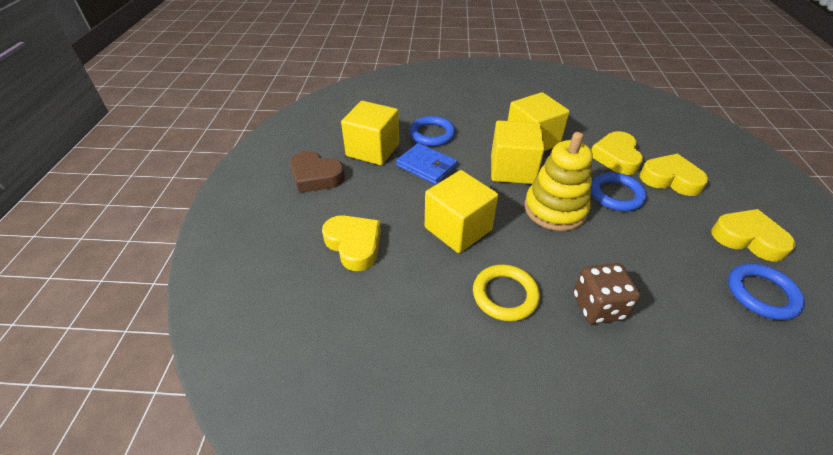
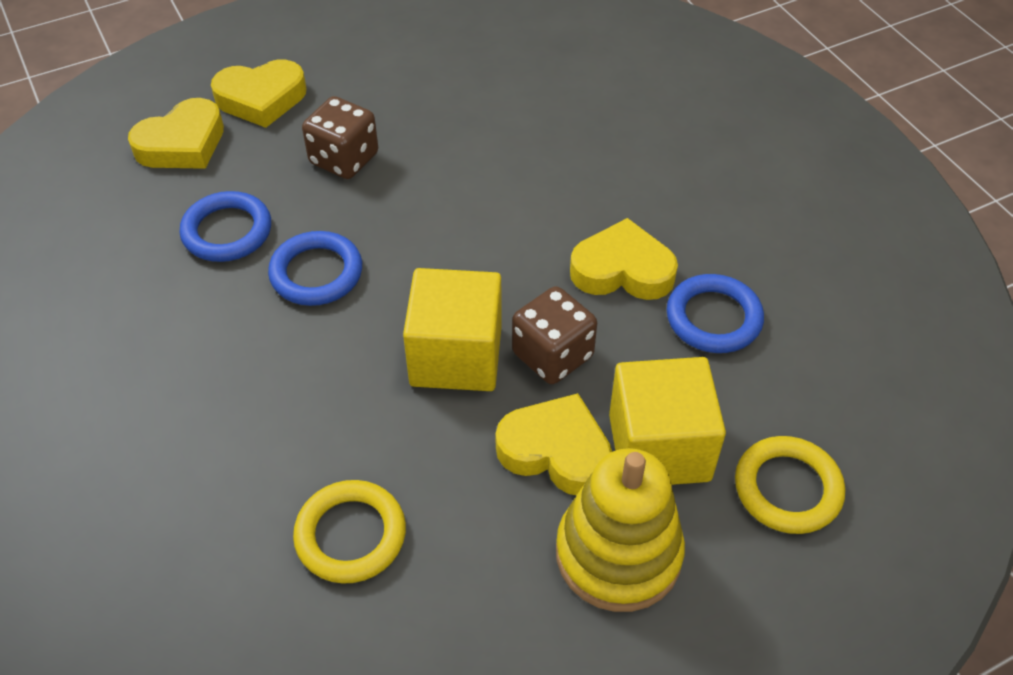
blue wallet: 1 -> 0
brown dice: 1 -> 2
brown heart: 1 -> 0
yellow cube: 4 -> 2
yellow ring: 1 -> 2

